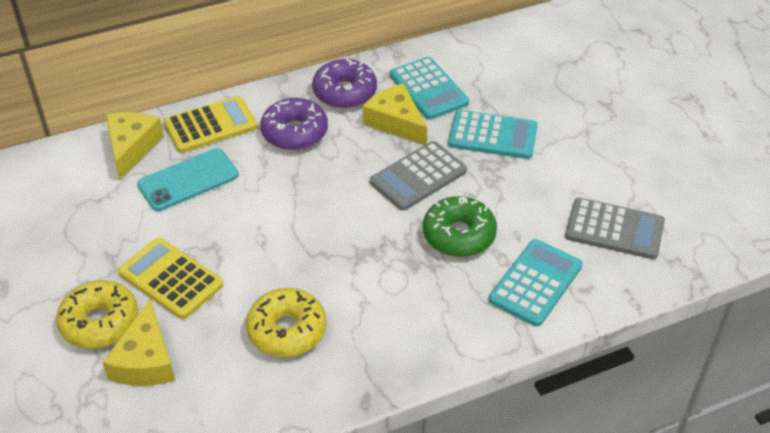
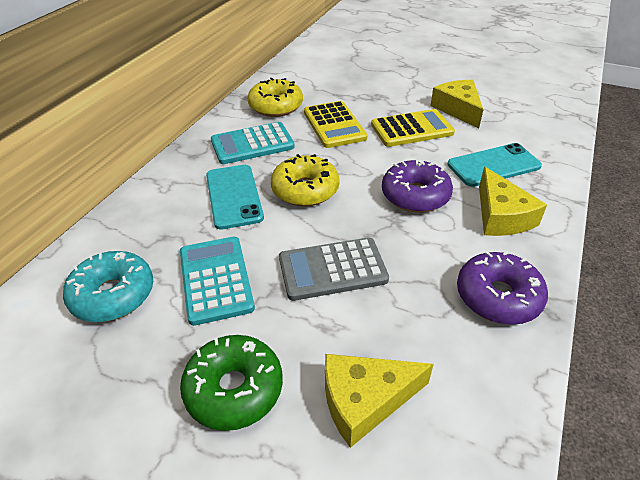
grey calculator: 2 -> 1
turquoise calculator: 3 -> 2
turquoise donut: 0 -> 1
turquoise phone: 1 -> 2

